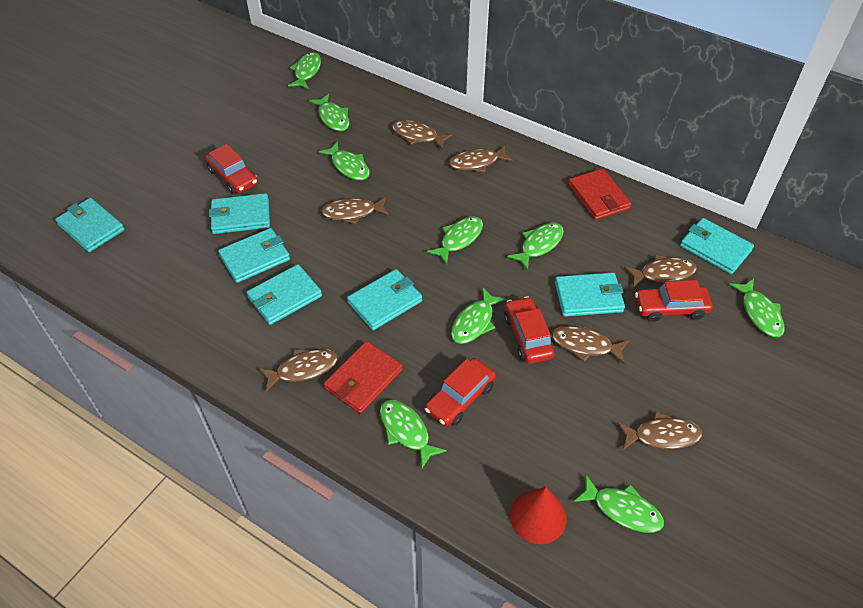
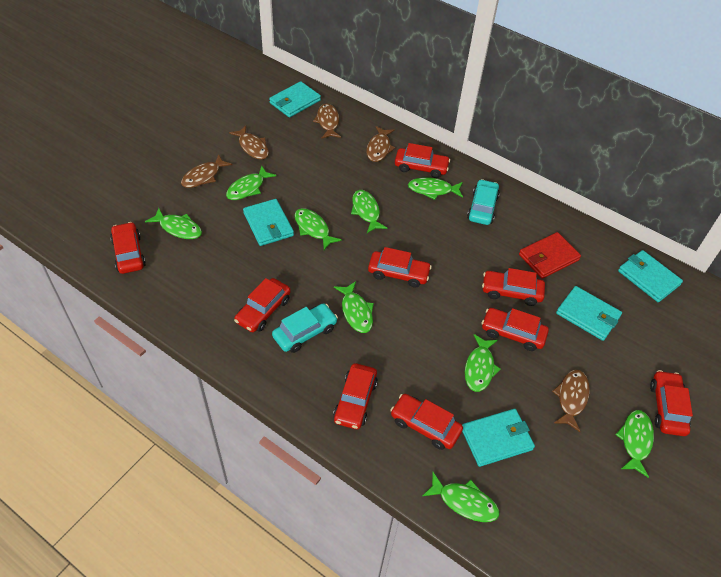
brown fish: 7 -> 5
red car: 4 -> 9
red cone: 1 -> 0
red wallet: 2 -> 1
turquoise car: 0 -> 2
turquoise wallet: 7 -> 5

